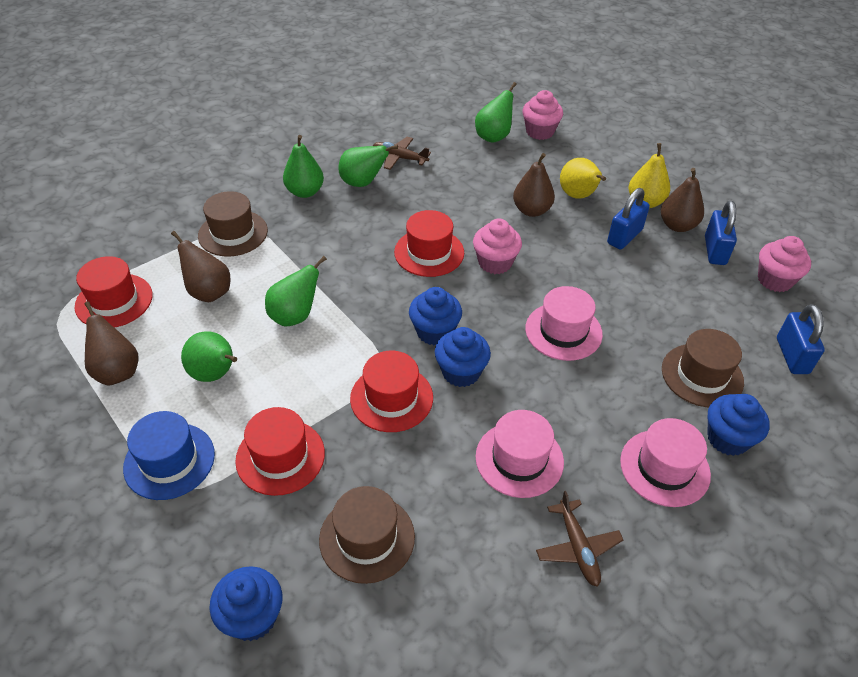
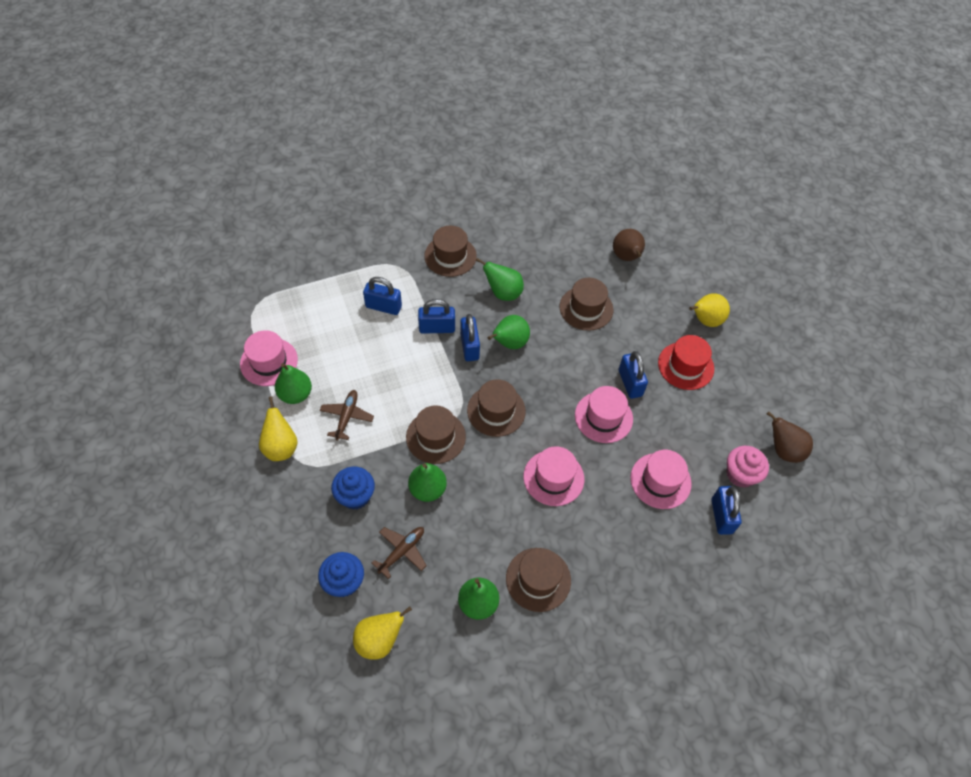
blue cupcake: 4 -> 2
blue hat: 1 -> 0
blue padlock: 3 -> 5
brown hat: 3 -> 5
brown pear: 4 -> 2
pink cupcake: 3 -> 1
pink hat: 3 -> 4
red hat: 4 -> 1
yellow pear: 2 -> 3

